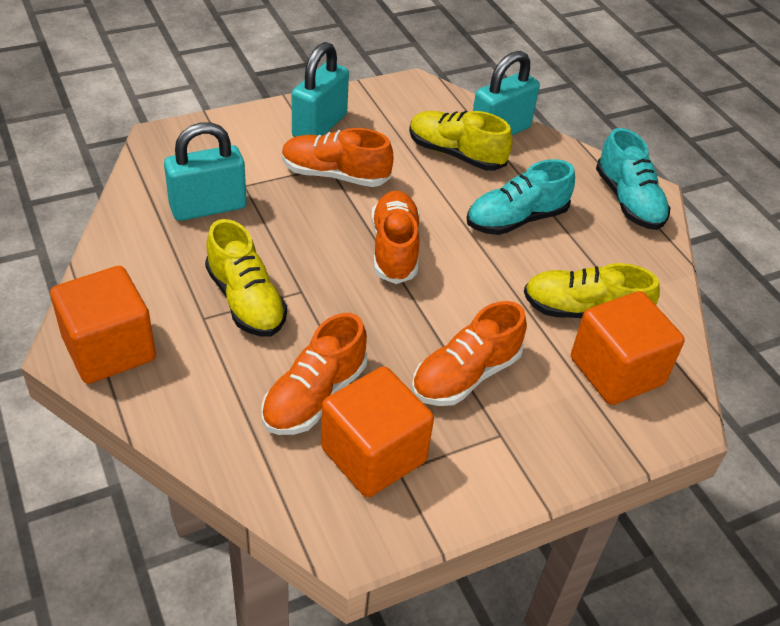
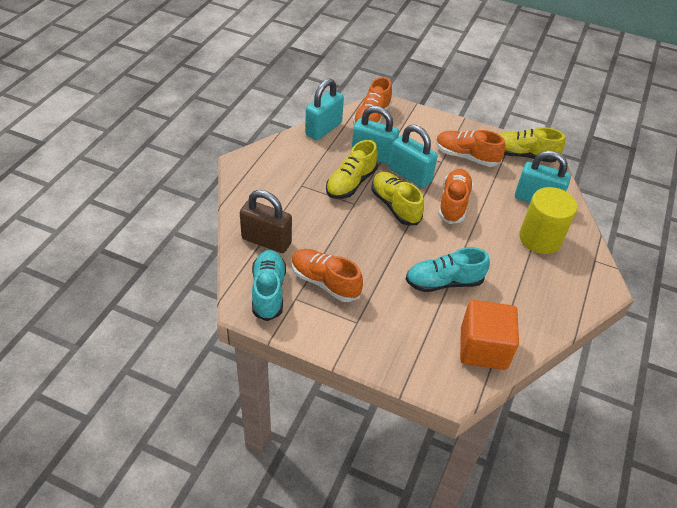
brown padlock: 0 -> 1
orange cube: 3 -> 1
turquoise padlock: 3 -> 4
yellow cylinder: 0 -> 1

